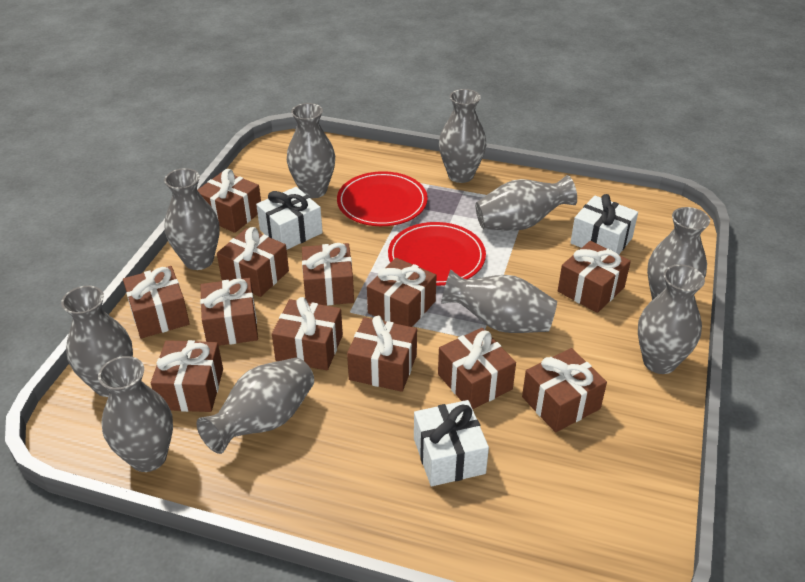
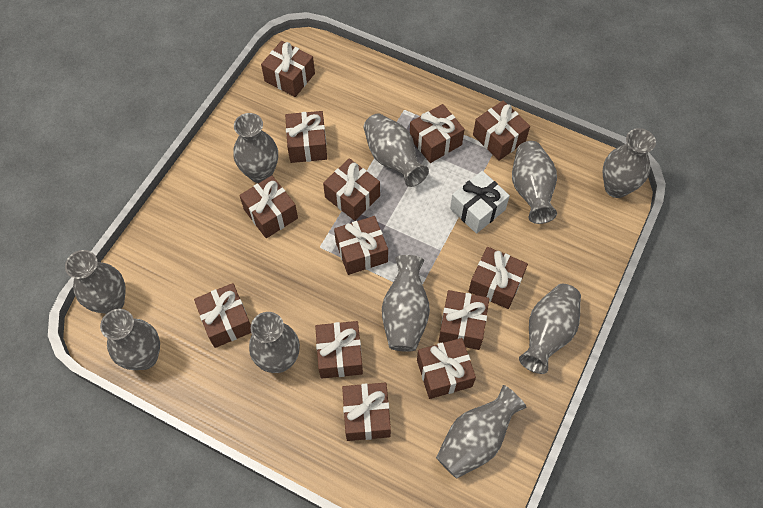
brown gift: 12 -> 13
red plate: 2 -> 0
white gift: 3 -> 1

